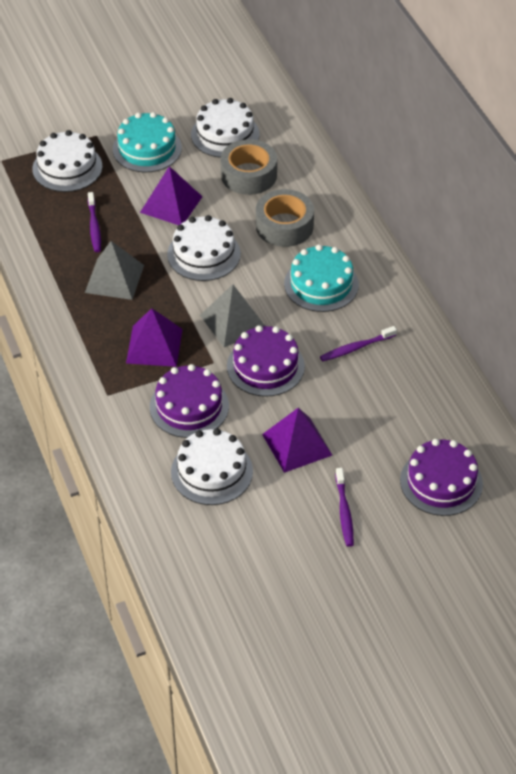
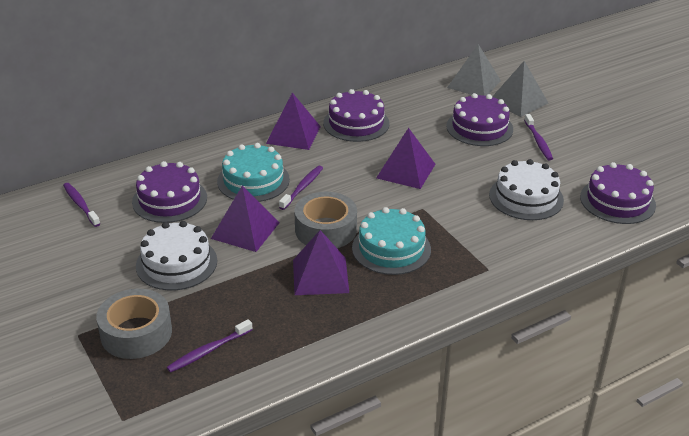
purple cake: 3 -> 4
purple pyramid: 3 -> 4
purple toothbrush: 3 -> 4
white cake: 4 -> 2

